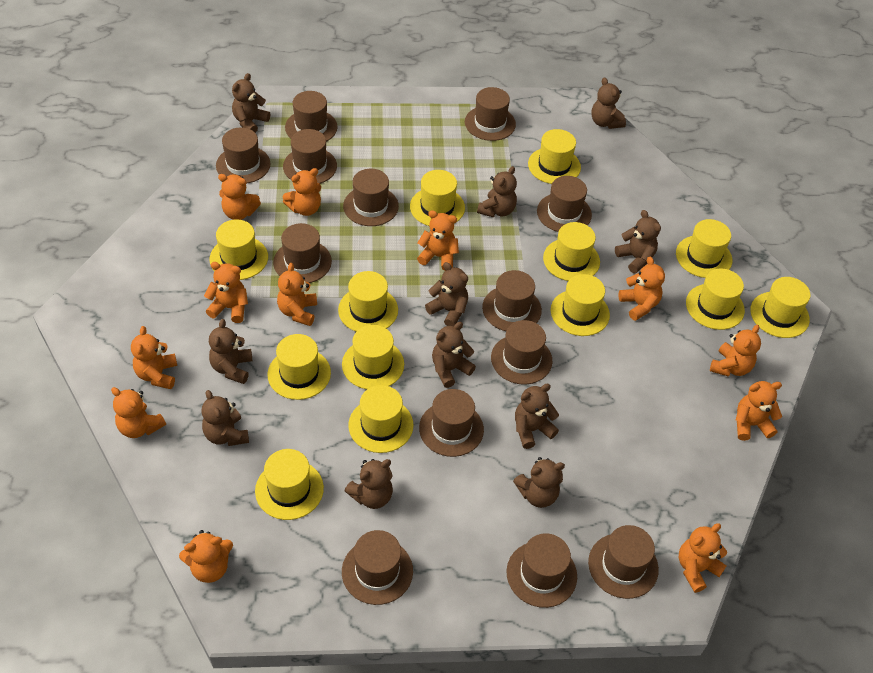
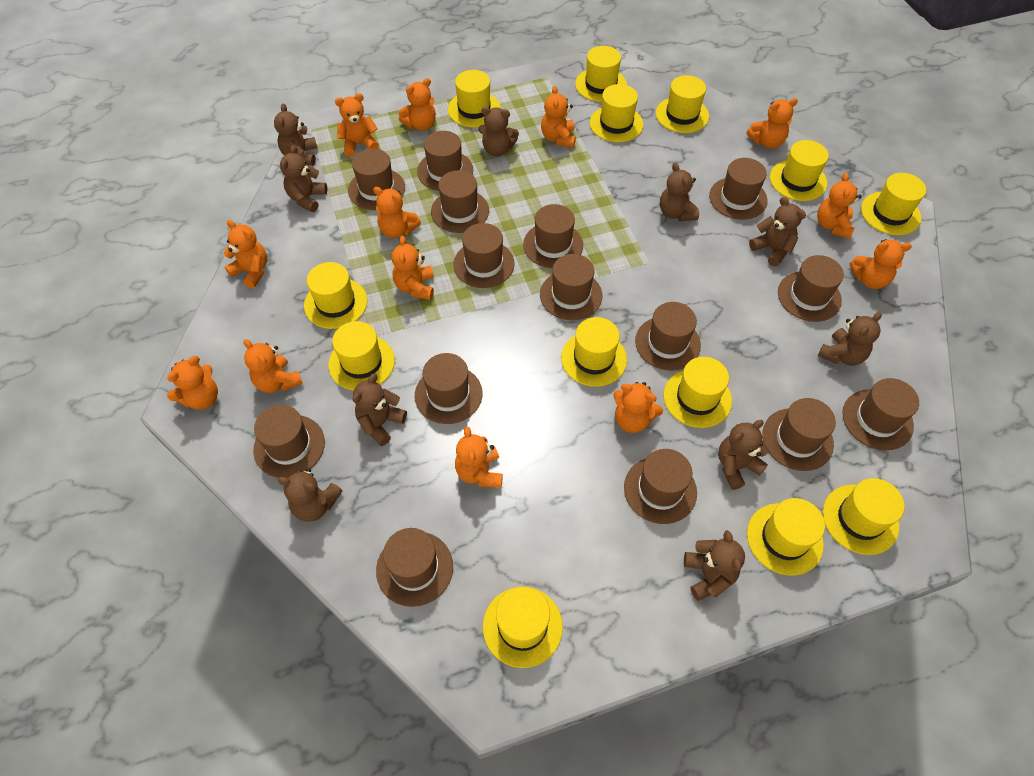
brown hat: 13 -> 15
brown teddy bear: 11 -> 10
orange teddy bear: 12 -> 13

